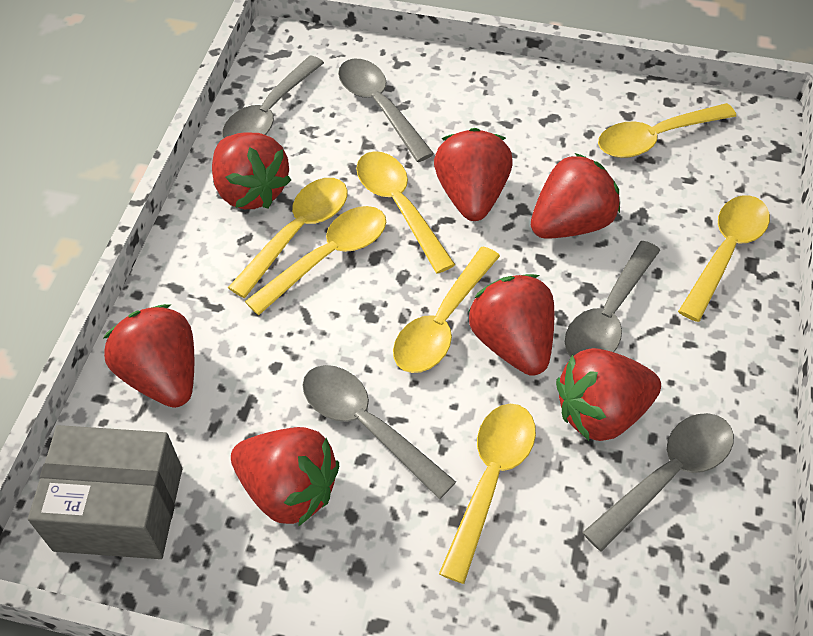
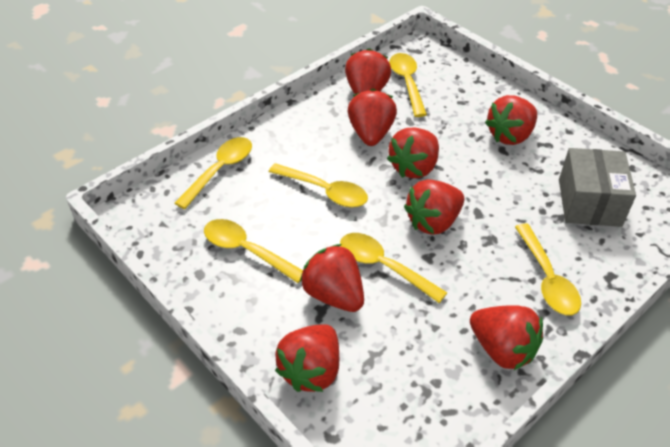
grey spoon: 5 -> 0
red strawberry: 7 -> 8
yellow spoon: 7 -> 6

